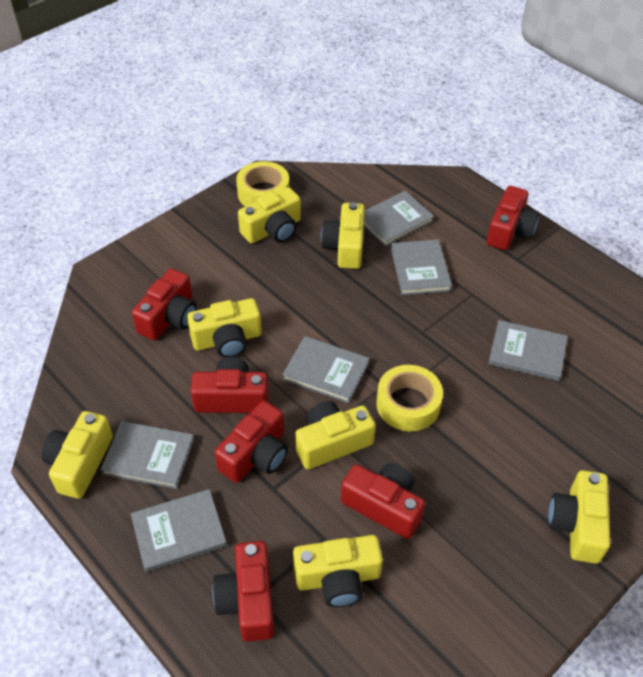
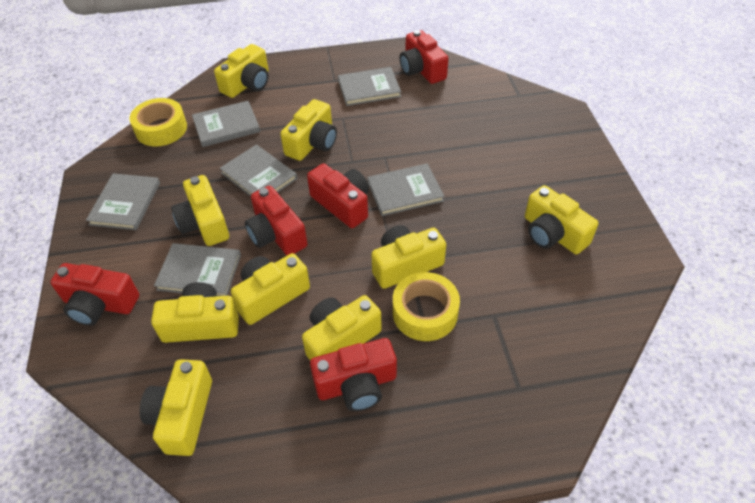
red camera: 6 -> 5
yellow camera: 7 -> 9

